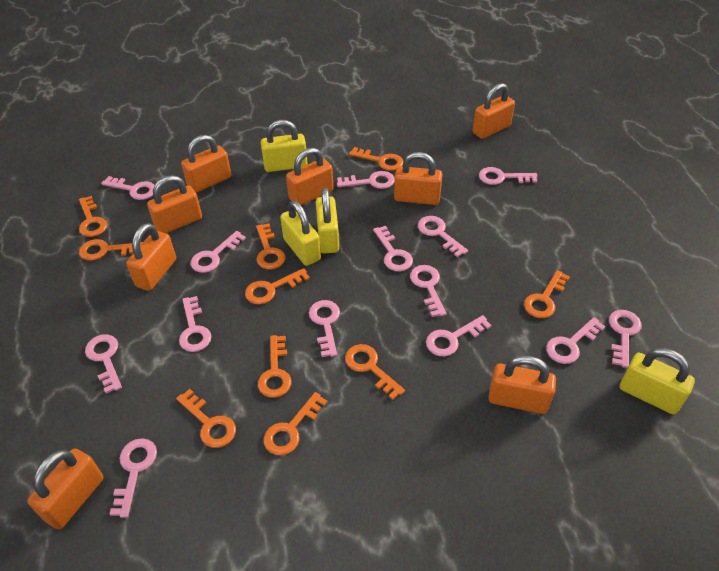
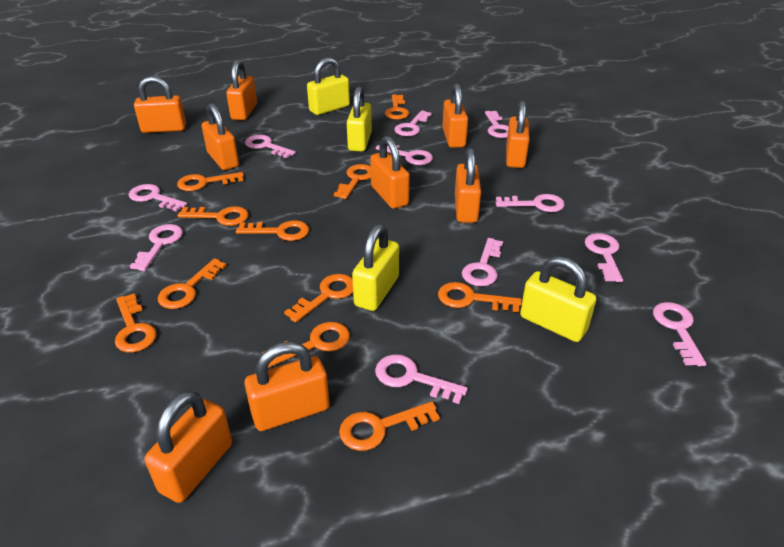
orange key: 10 -> 11
orange padlock: 8 -> 9
pink key: 14 -> 11

